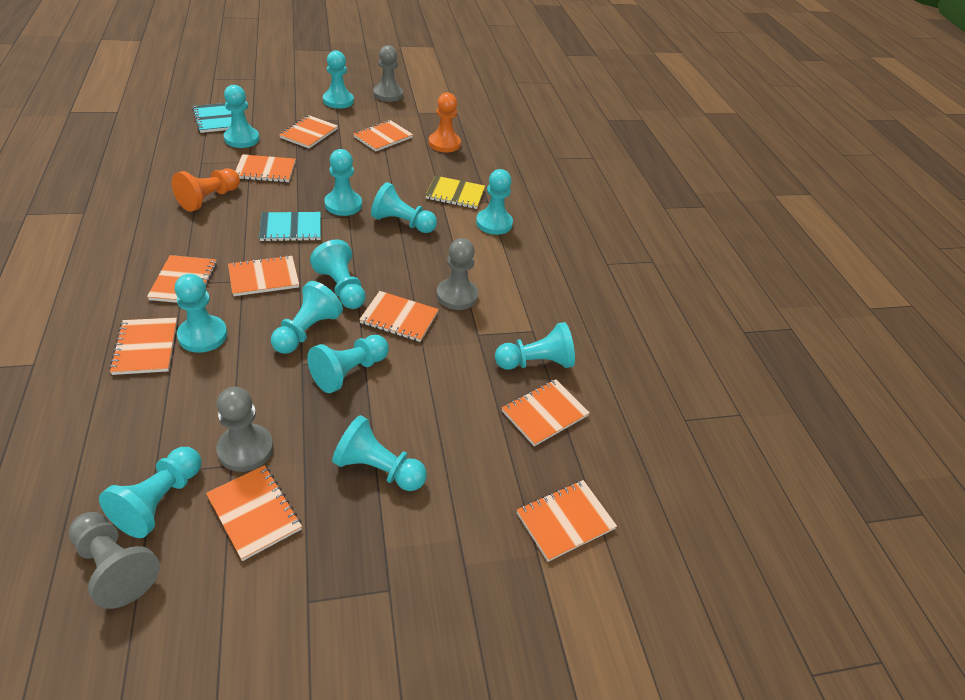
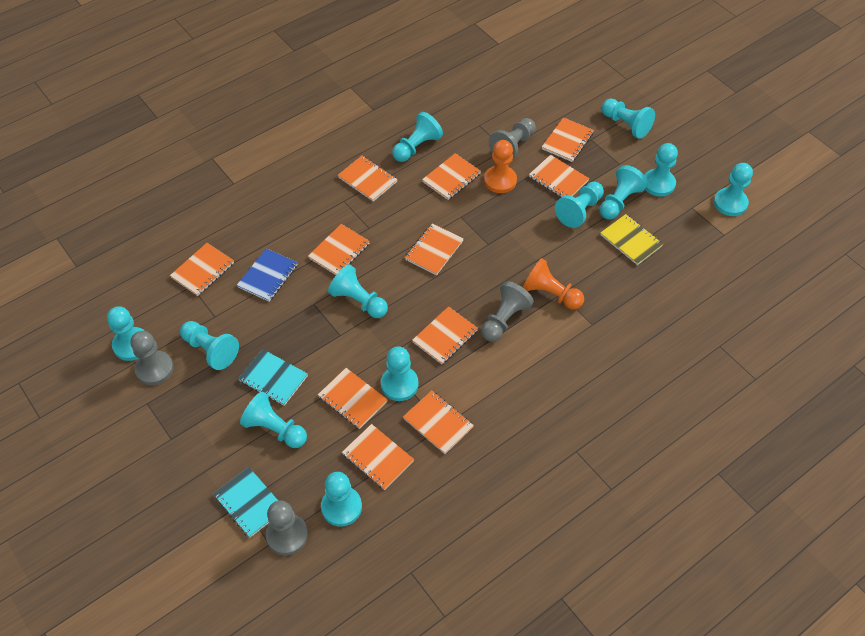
blue notebook: 0 -> 1
orange notebook: 10 -> 11

